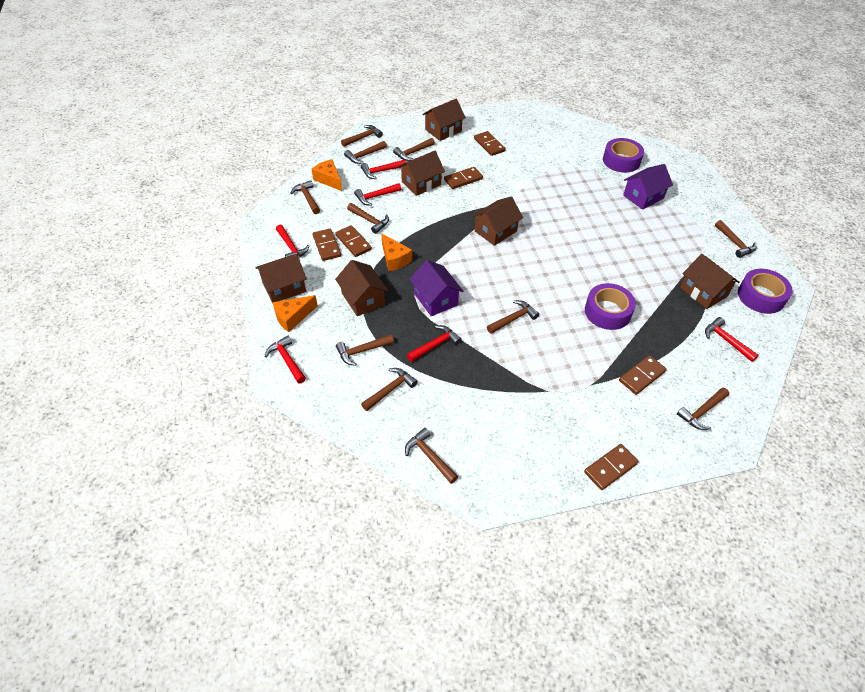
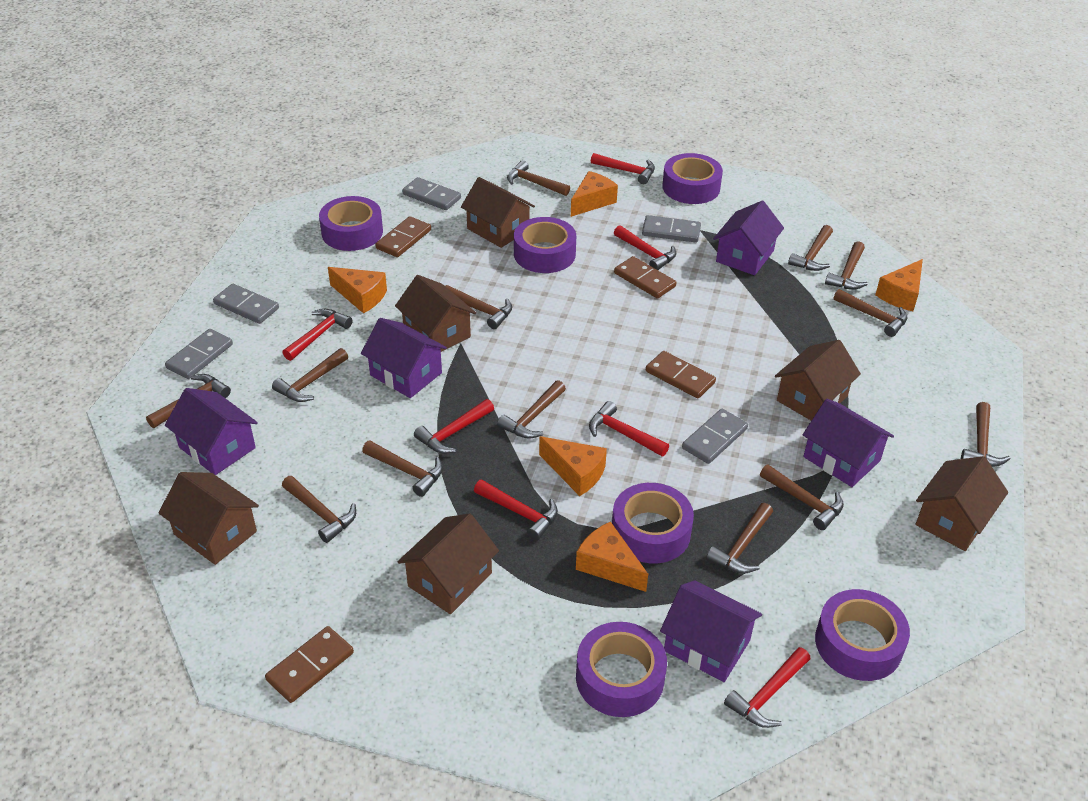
brown domino: 6 -> 4
brown hammer: 11 -> 13
grey domino: 0 -> 5
orange cheese: 3 -> 5
purple house: 2 -> 5
purple tape: 3 -> 6
red hammer: 6 -> 7

